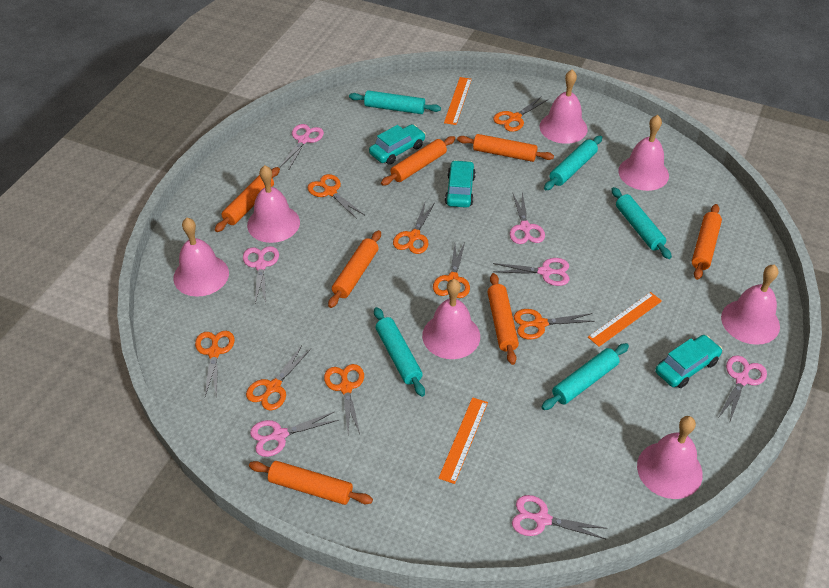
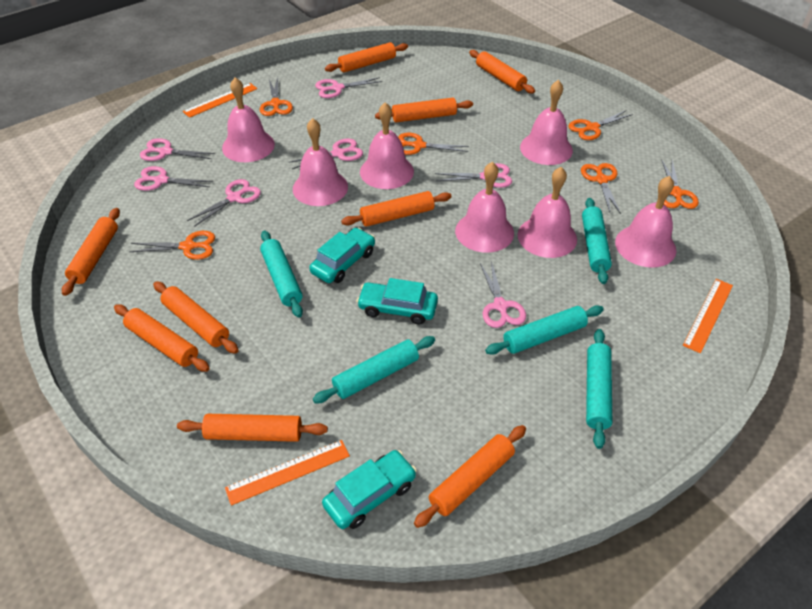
orange rolling pin: 7 -> 9
orange scissors: 8 -> 6

